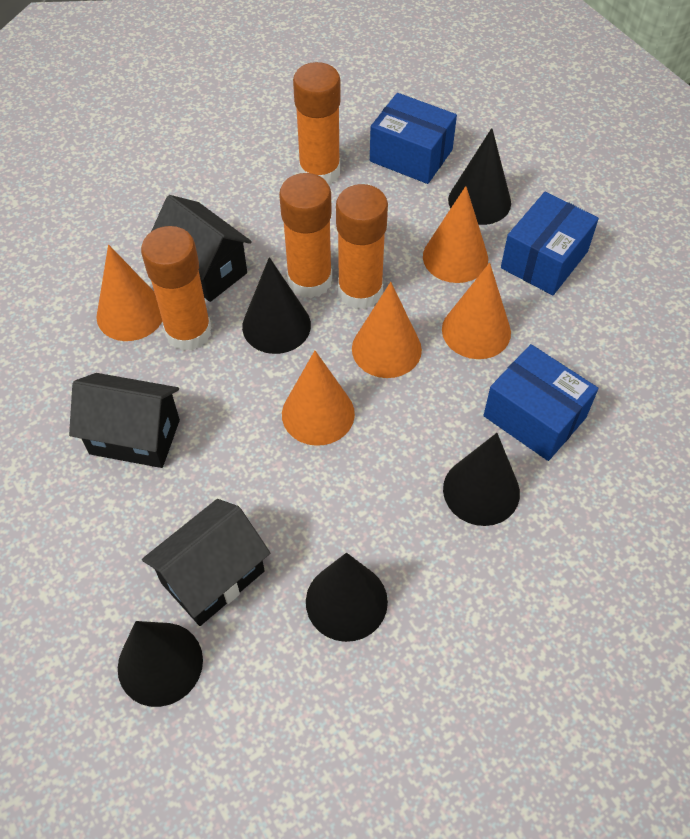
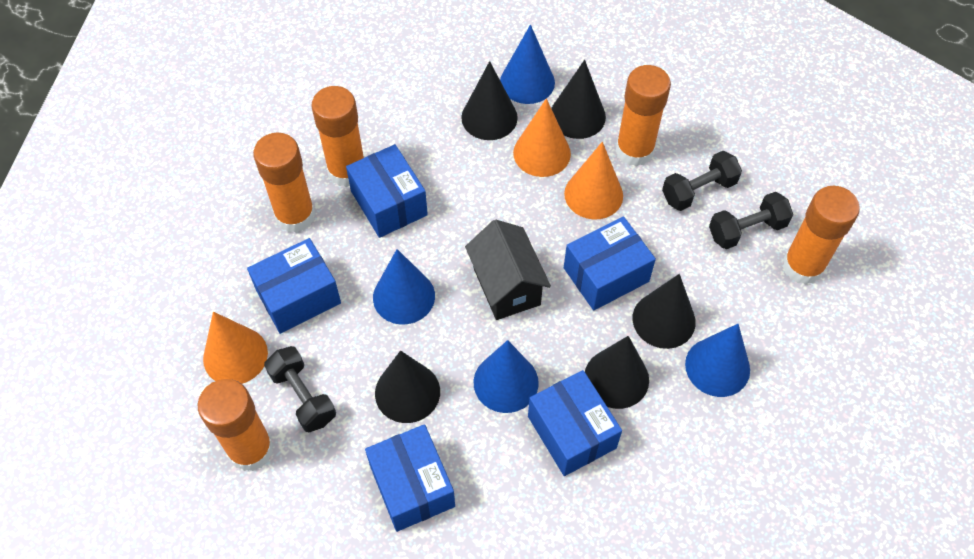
black dumbbell: 0 -> 3
black house: 3 -> 1
blue box: 3 -> 5
blue cone: 0 -> 4
orange cone: 5 -> 3
orange glue stick: 4 -> 5

